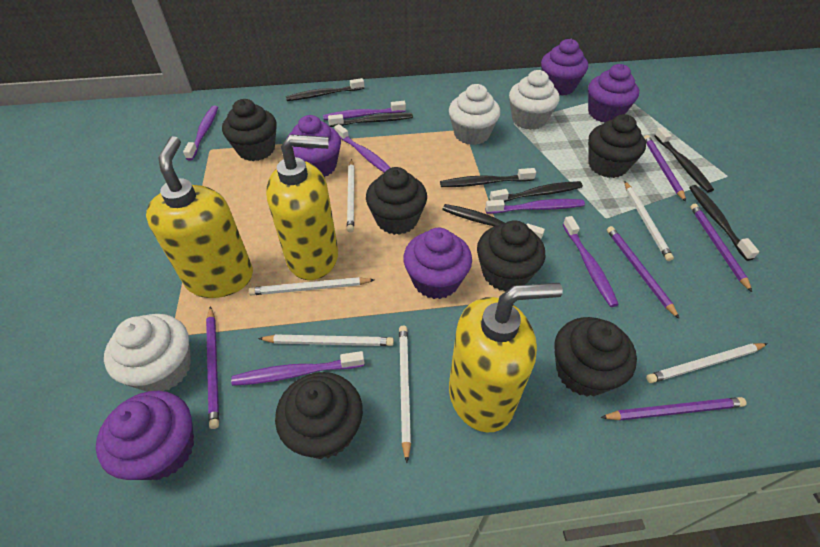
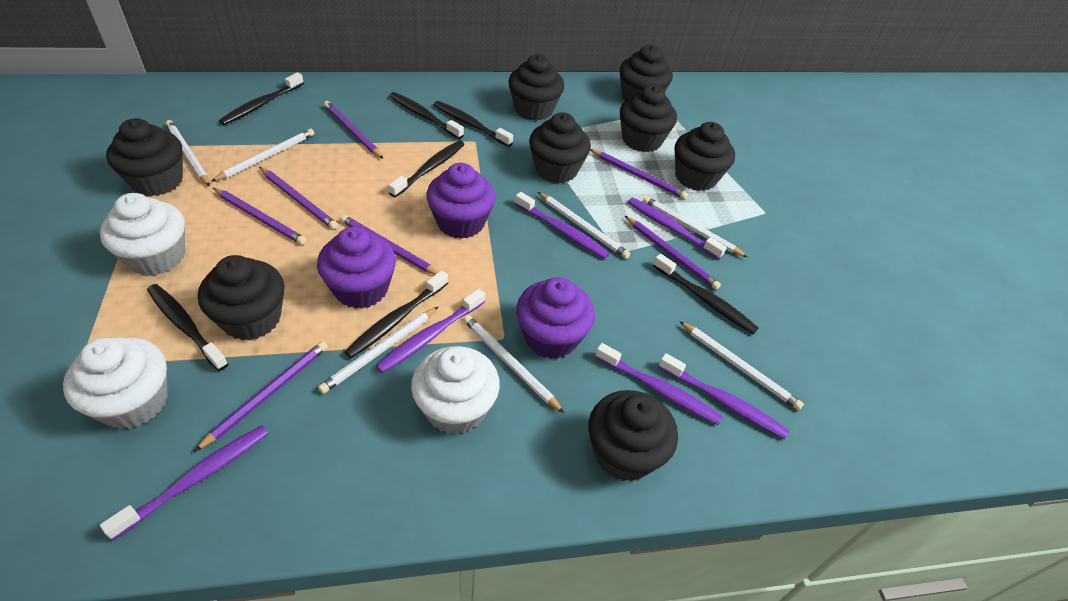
black cupcake: 6 -> 8
purple cupcake: 5 -> 3
purple pencil: 5 -> 7
white pencil: 6 -> 7
yellow soap dispenser: 3 -> 0

